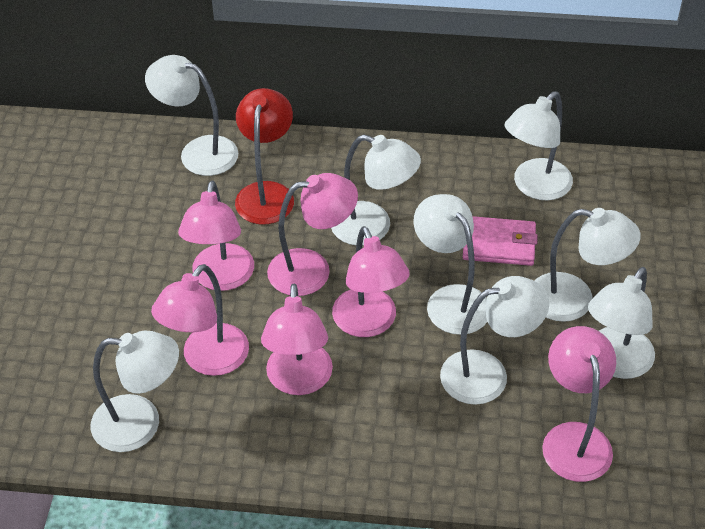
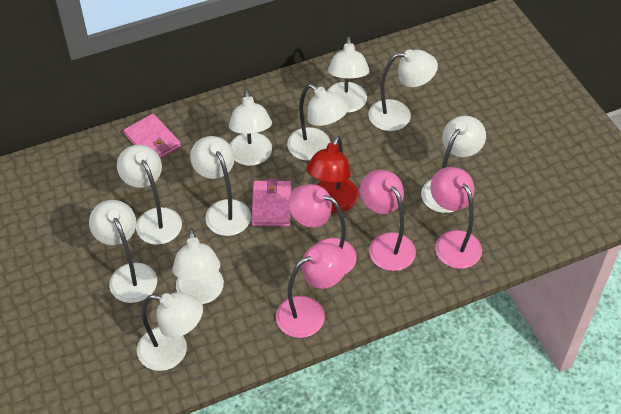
pink lamp: 6 -> 4
pink wallet: 1 -> 2
white lamp: 8 -> 10

